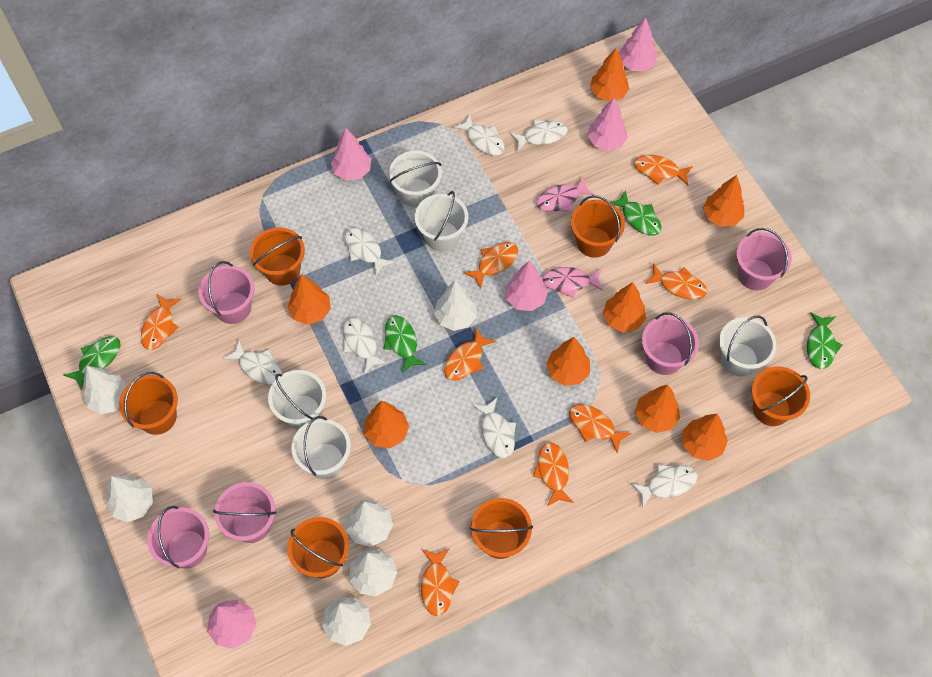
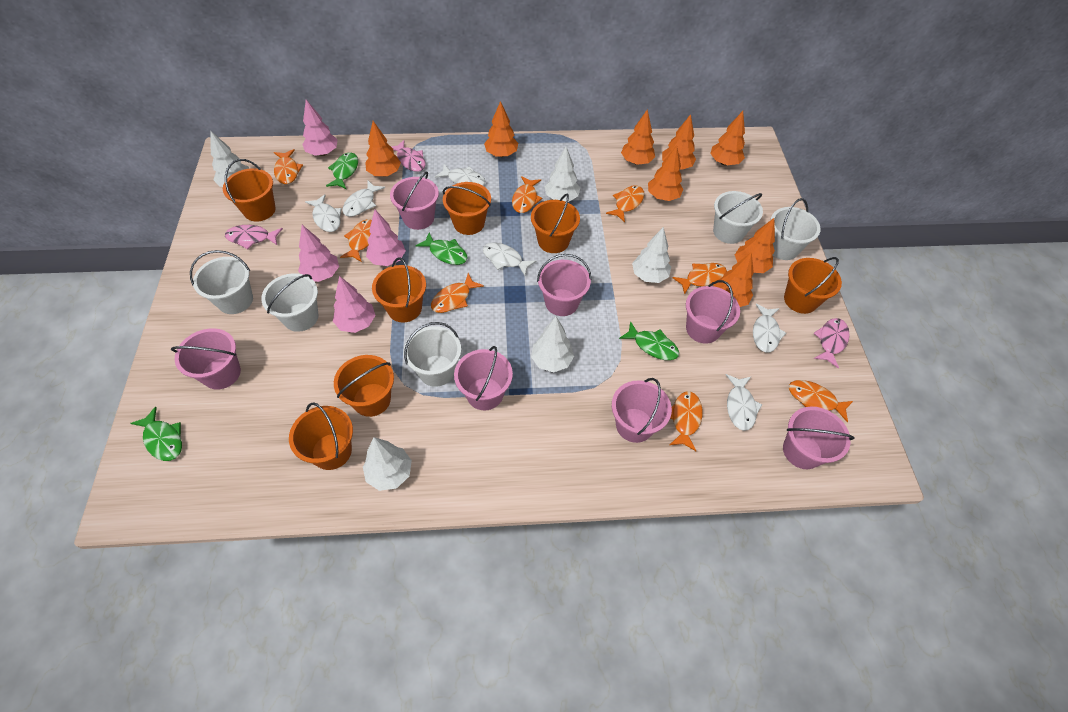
orange bucket: 6 -> 7
pink bucket: 5 -> 7
pink fish: 2 -> 3
pink tree: 5 -> 4
white fish: 7 -> 6
white tree: 6 -> 5

